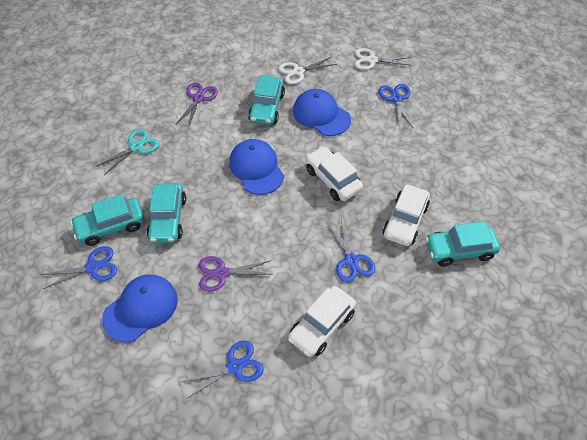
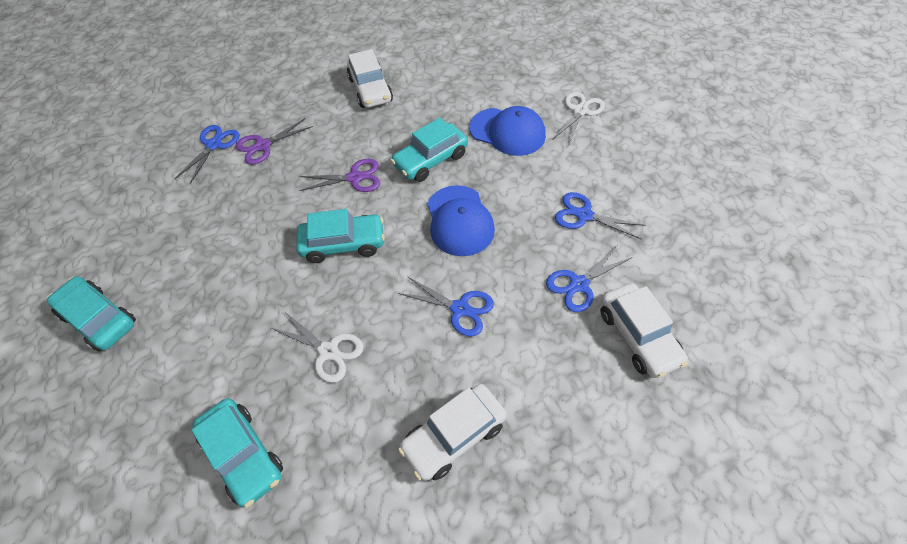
blue cap: 3 -> 2
turquoise scissors: 1 -> 0

